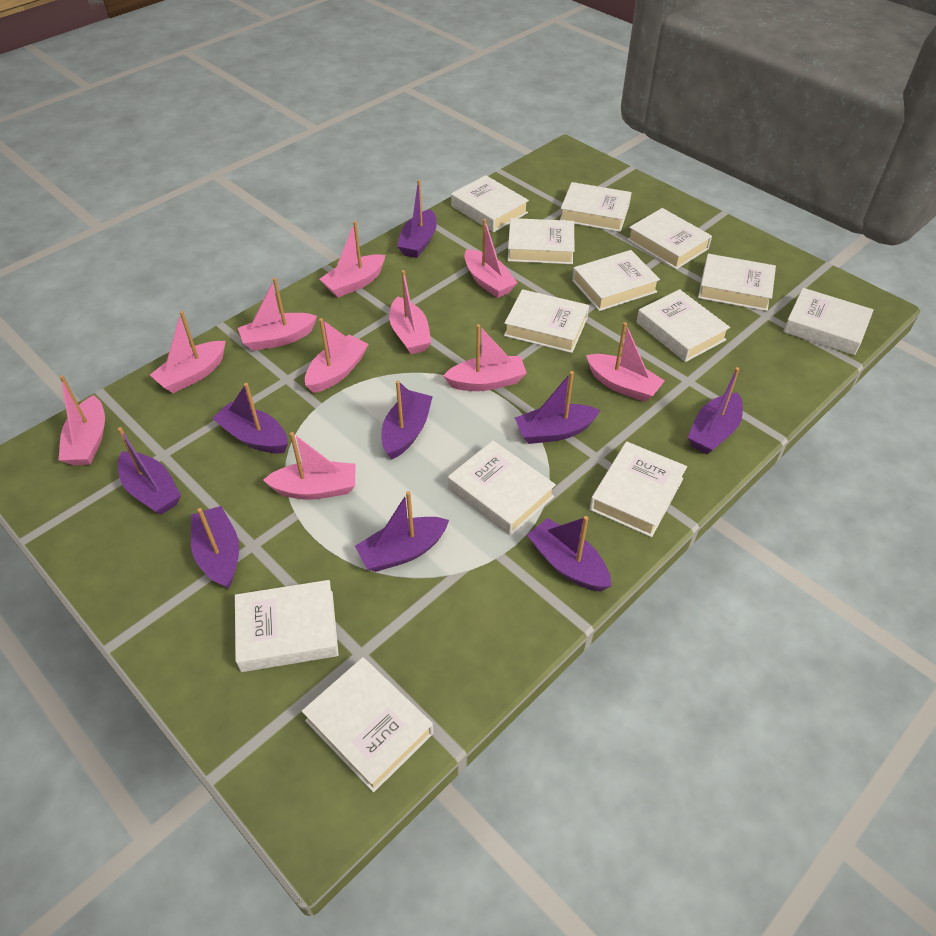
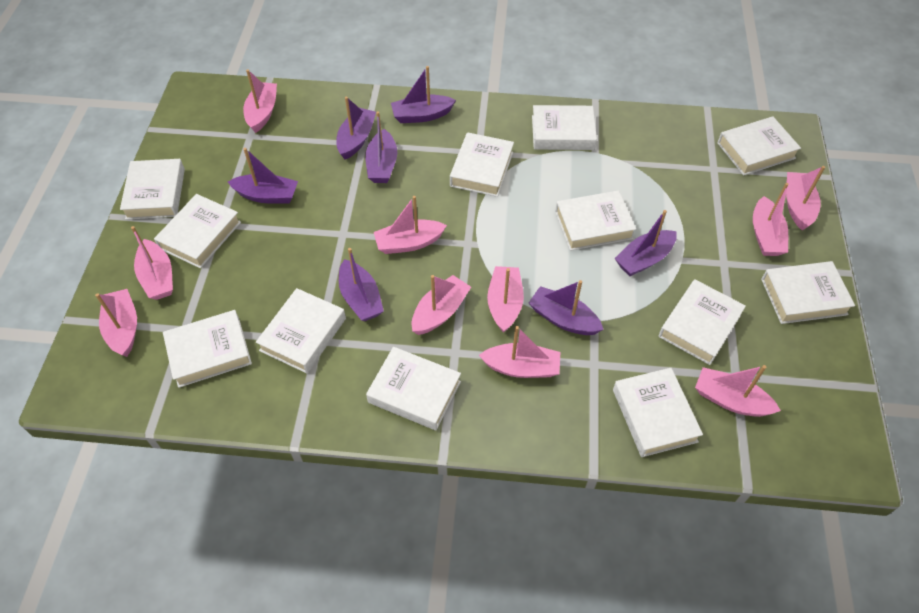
purple boat: 9 -> 7
white book: 13 -> 12

